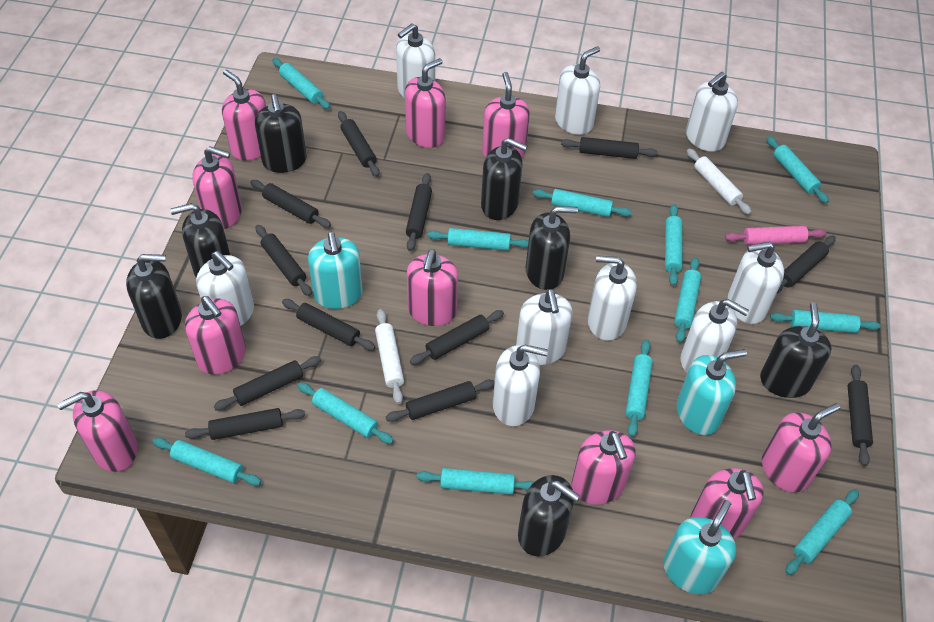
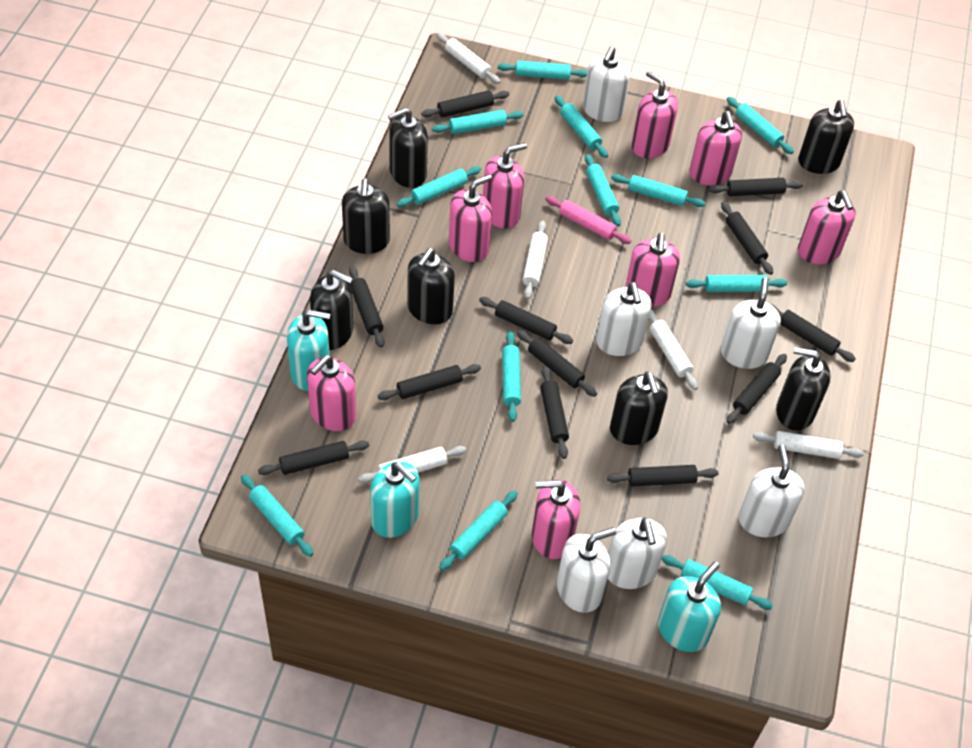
pink soap dispenser: 10 -> 8
white rolling pin: 2 -> 5
white soap dispenser: 9 -> 6

